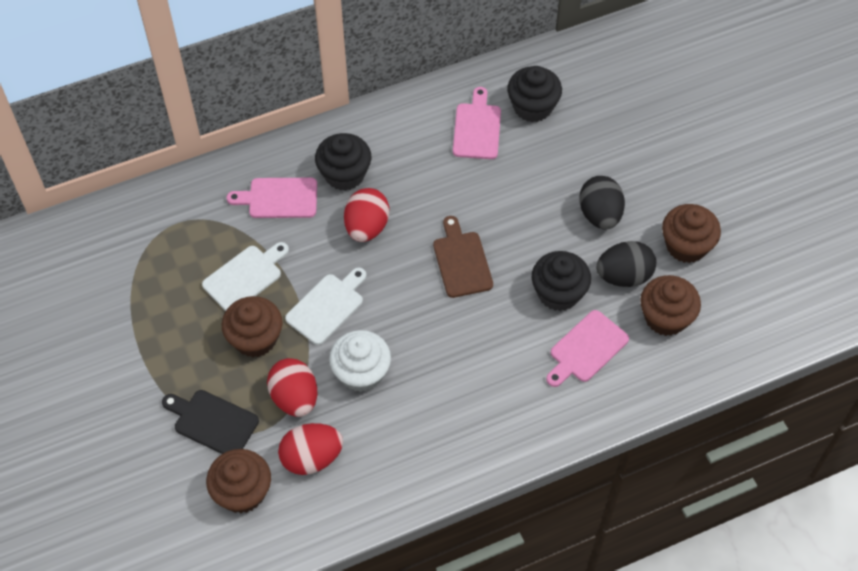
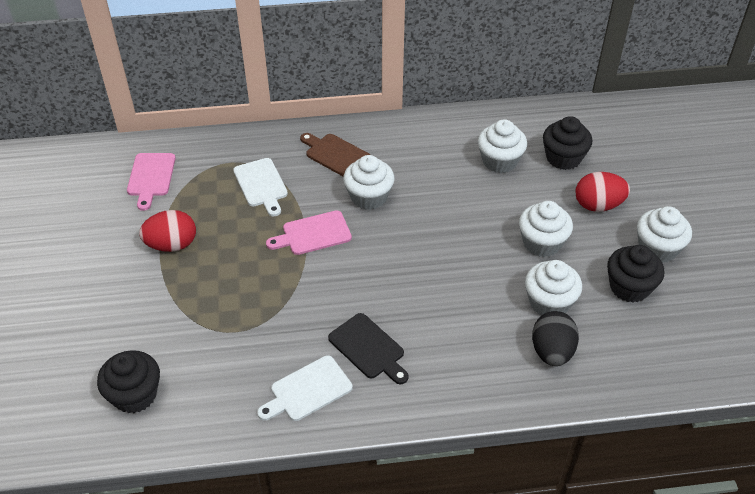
black egg: 2 -> 1
brown cupcake: 4 -> 0
pink cutting board: 3 -> 2
red egg: 3 -> 2
white cupcake: 1 -> 5

